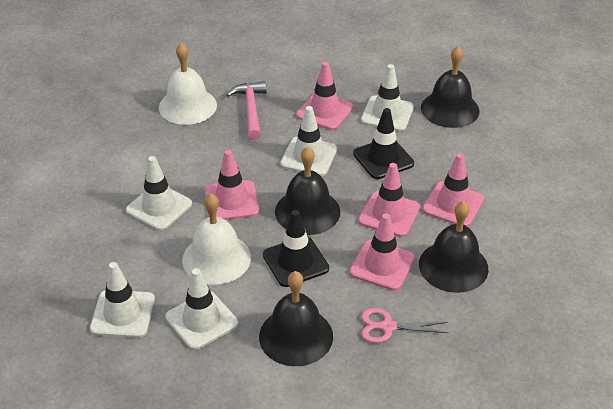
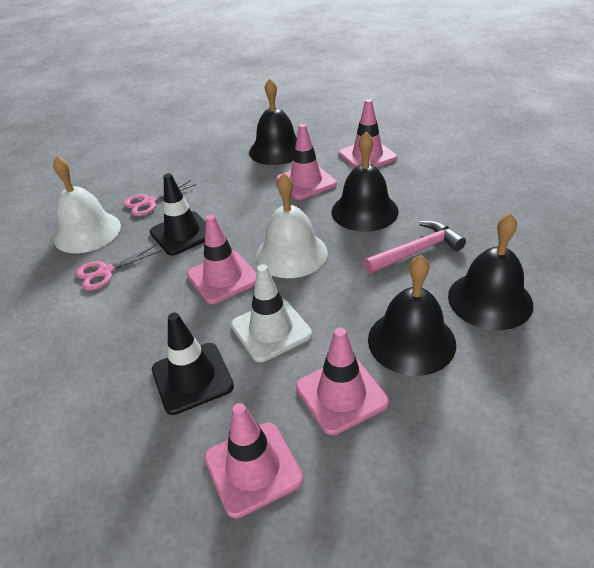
pink scissors: 1 -> 2
white traffic cone: 5 -> 1

